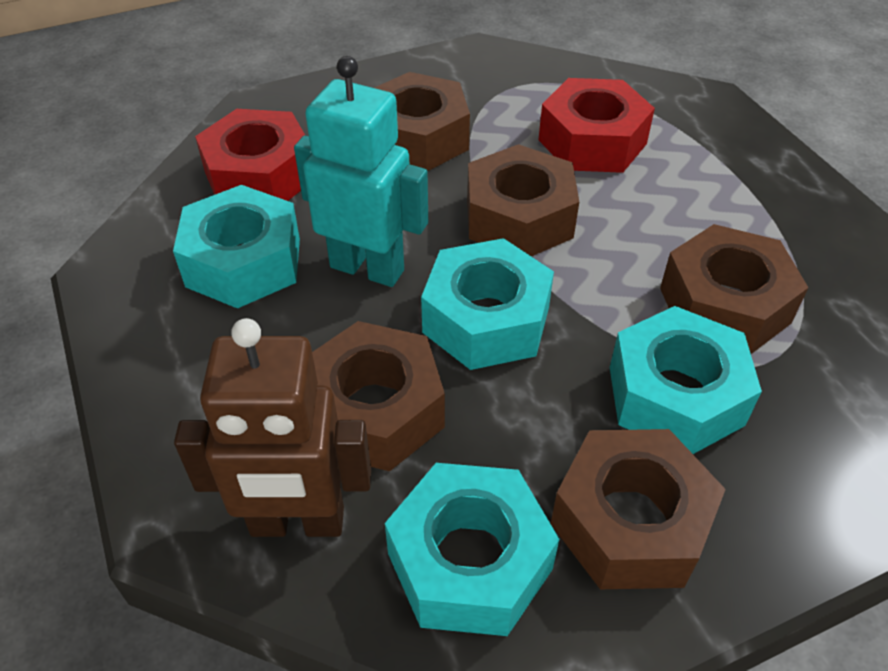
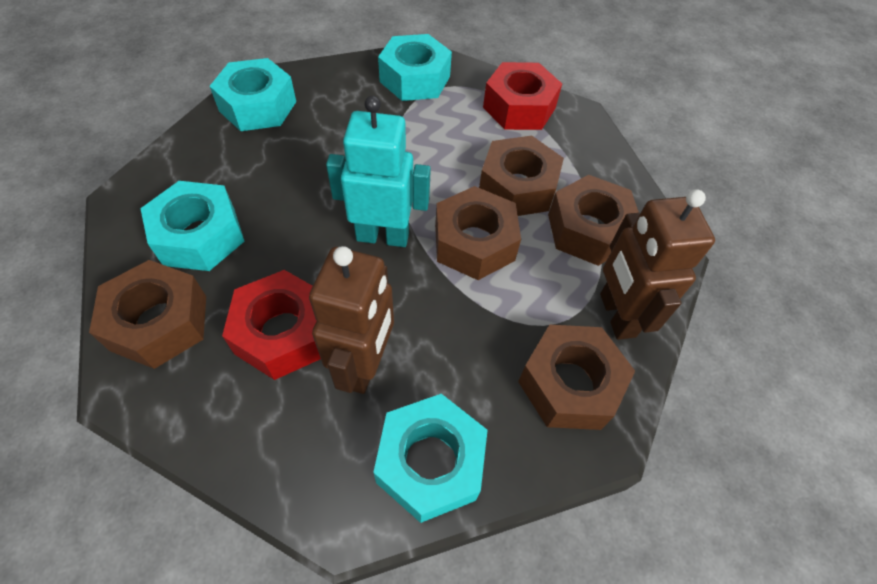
brown robot: 1 -> 2

